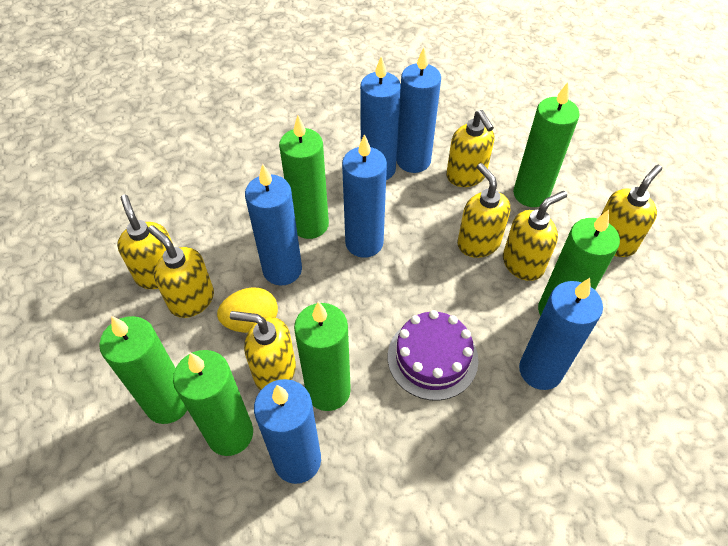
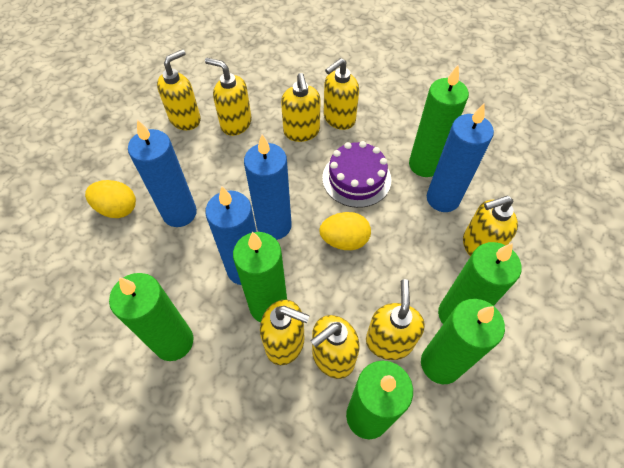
blue candle: 6 -> 4
yellow egg: 1 -> 2
yellow soap dispenser: 7 -> 8

